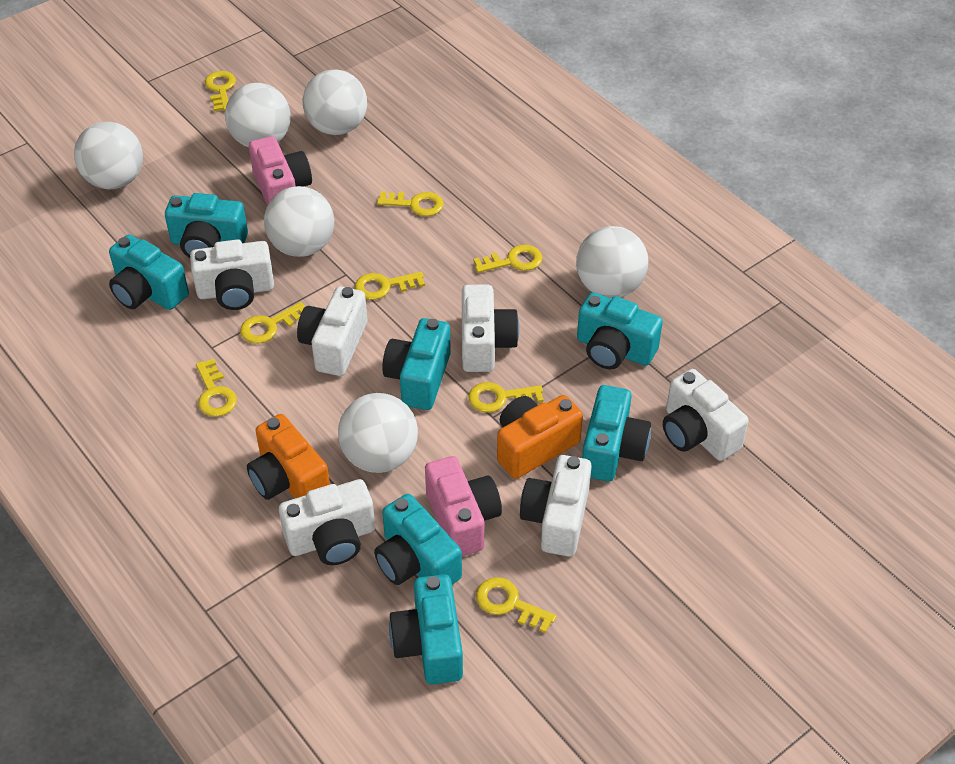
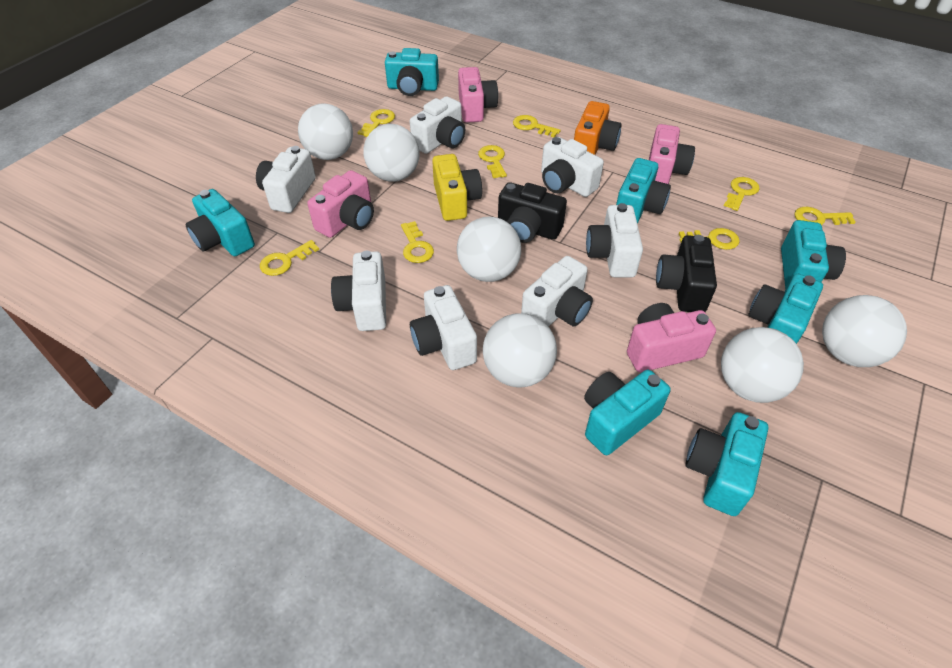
black camera: 0 -> 2
orange camera: 2 -> 1
pink camera: 2 -> 4
white camera: 6 -> 7
yellow camera: 0 -> 1

